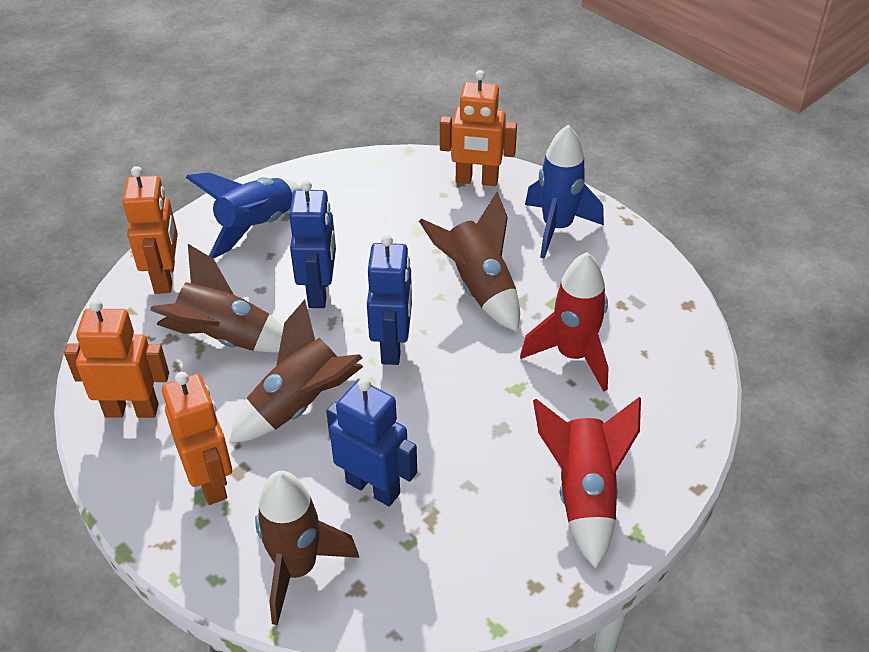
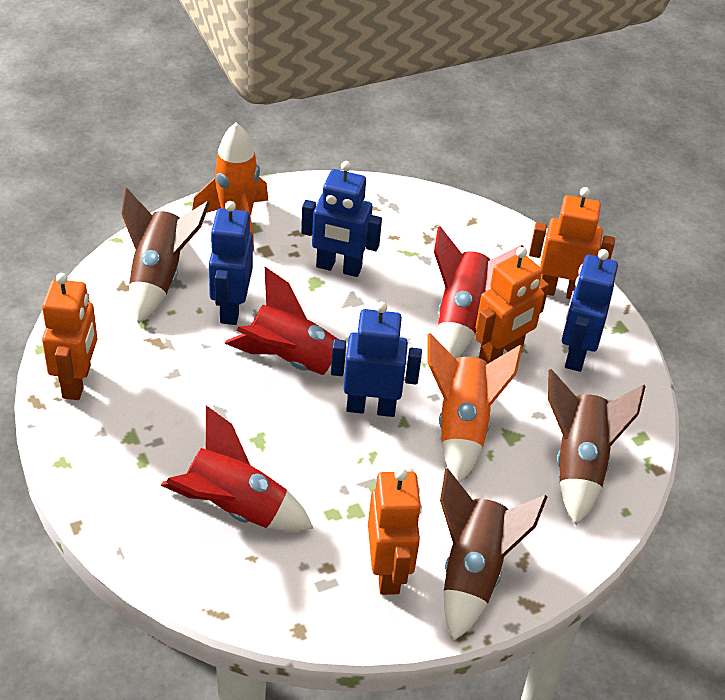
blue robot: 3 -> 4
blue rocket: 2 -> 0
brown rocket: 4 -> 3
orange rocket: 0 -> 2
red rocket: 2 -> 3

